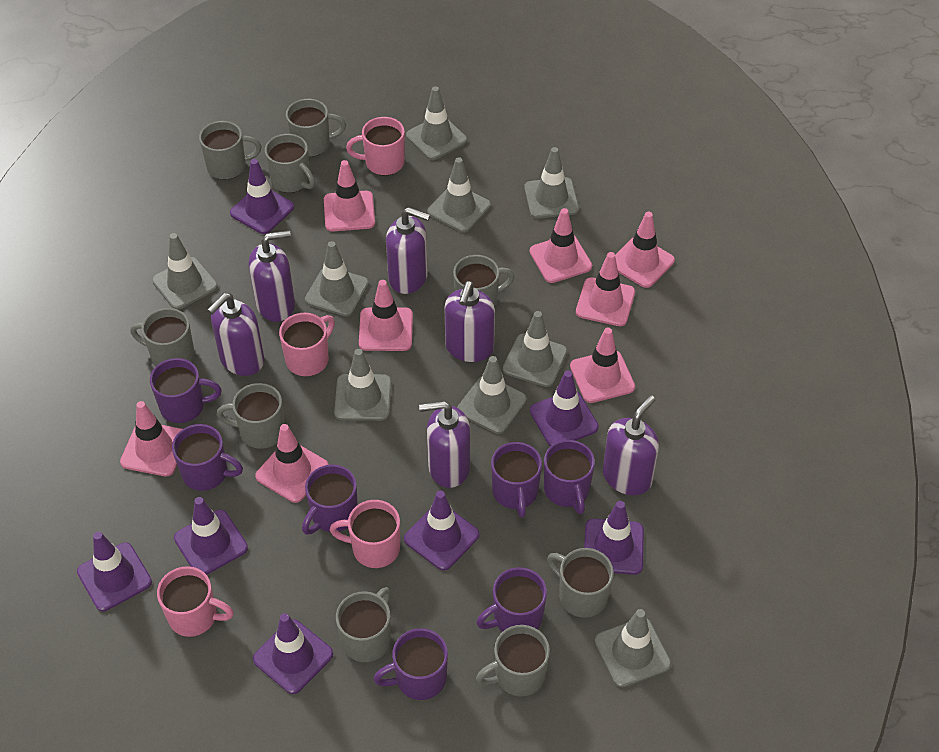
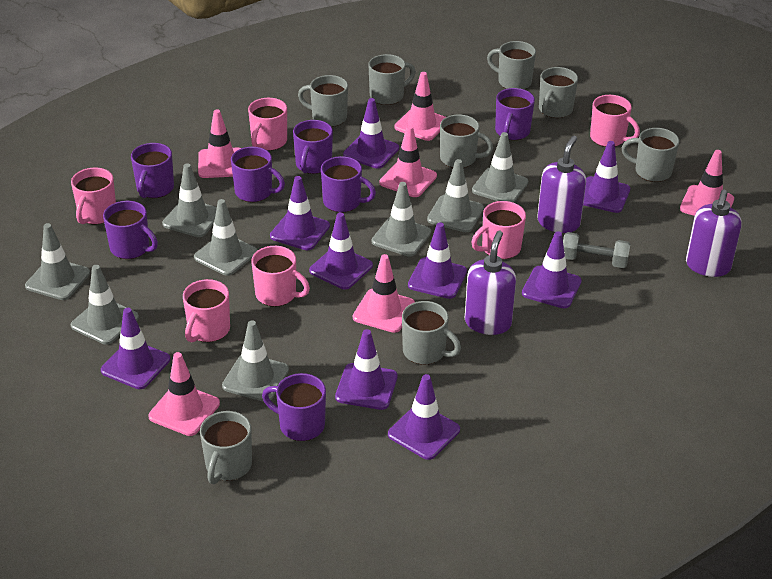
grey dumbbell: 0 -> 1
grey mug: 9 -> 8
grey traffic cone: 9 -> 8
pink mug: 4 -> 6
pink traffic cone: 8 -> 6
purple soap dispenser: 6 -> 3
purple traffic cone: 7 -> 9

